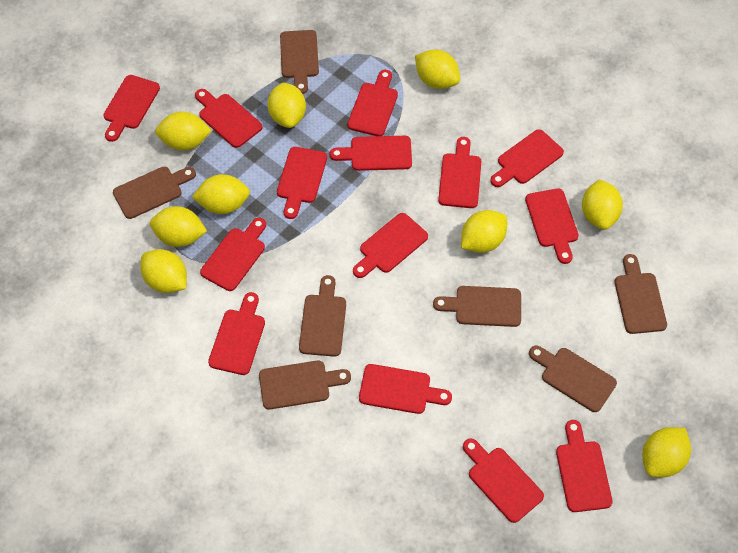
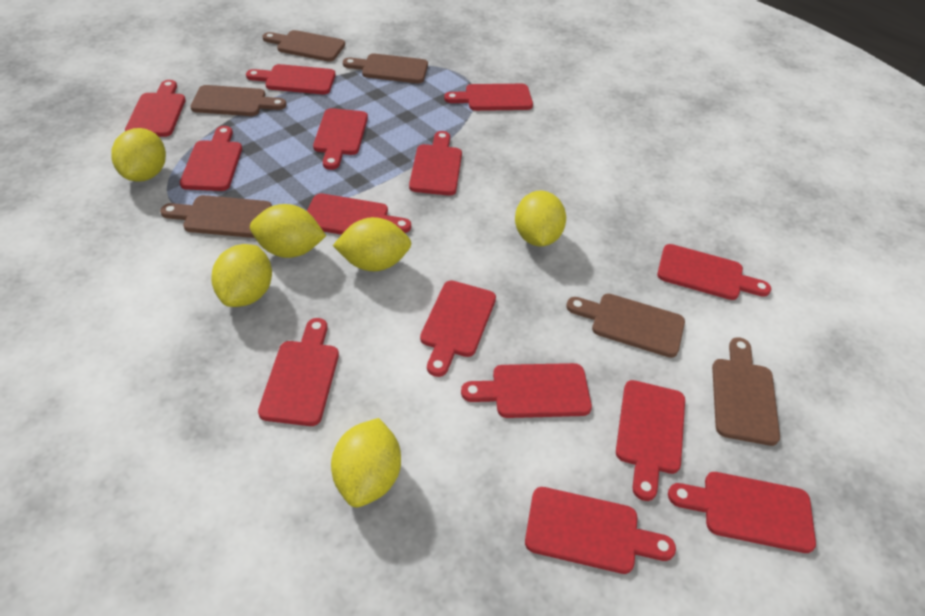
brown cutting board: 7 -> 6
yellow lemon: 9 -> 6

